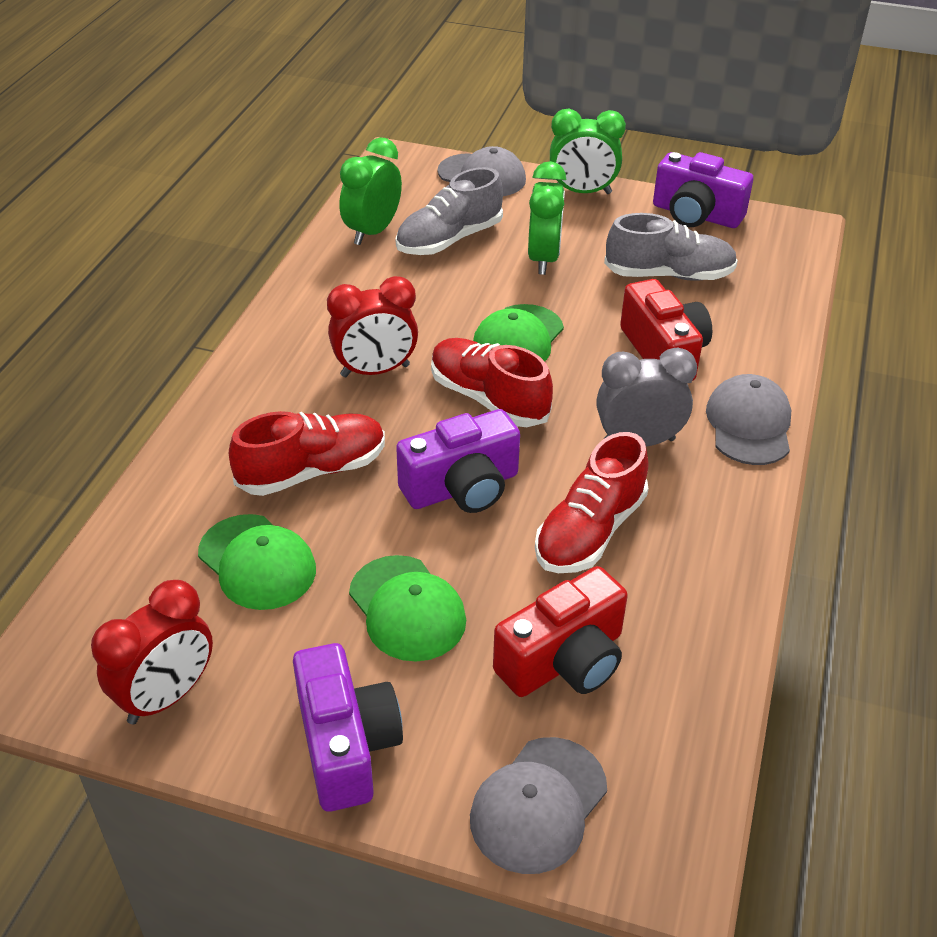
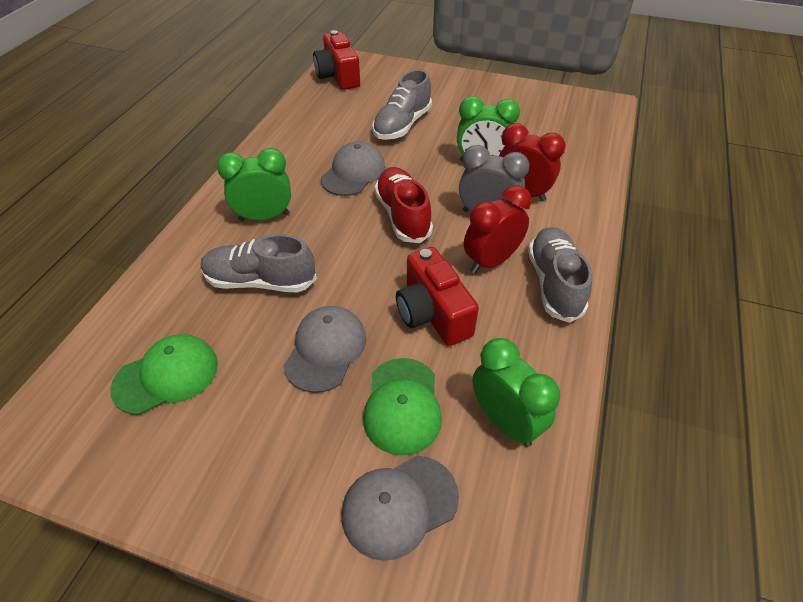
green cap: 3 -> 2
grey shoe: 2 -> 3
purple camera: 3 -> 0
red shoe: 3 -> 1

